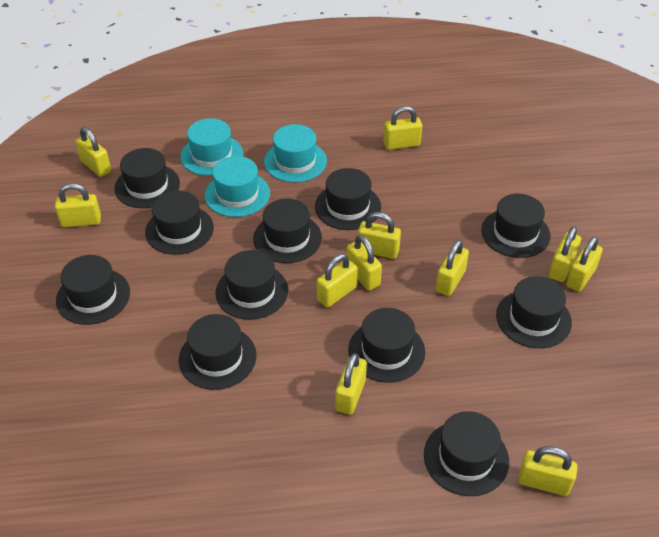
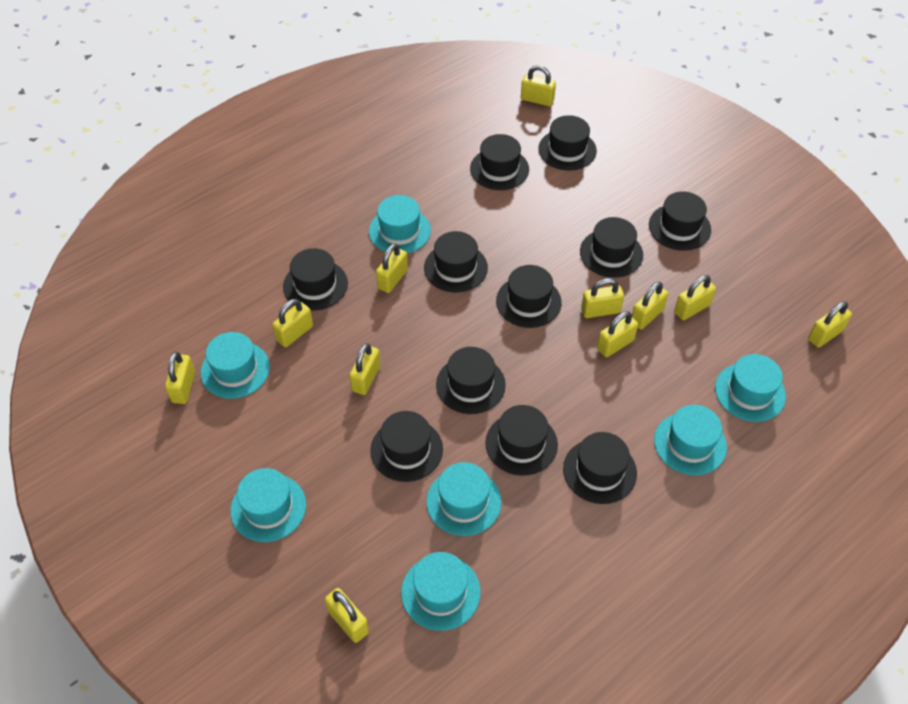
turquoise hat: 3 -> 7

